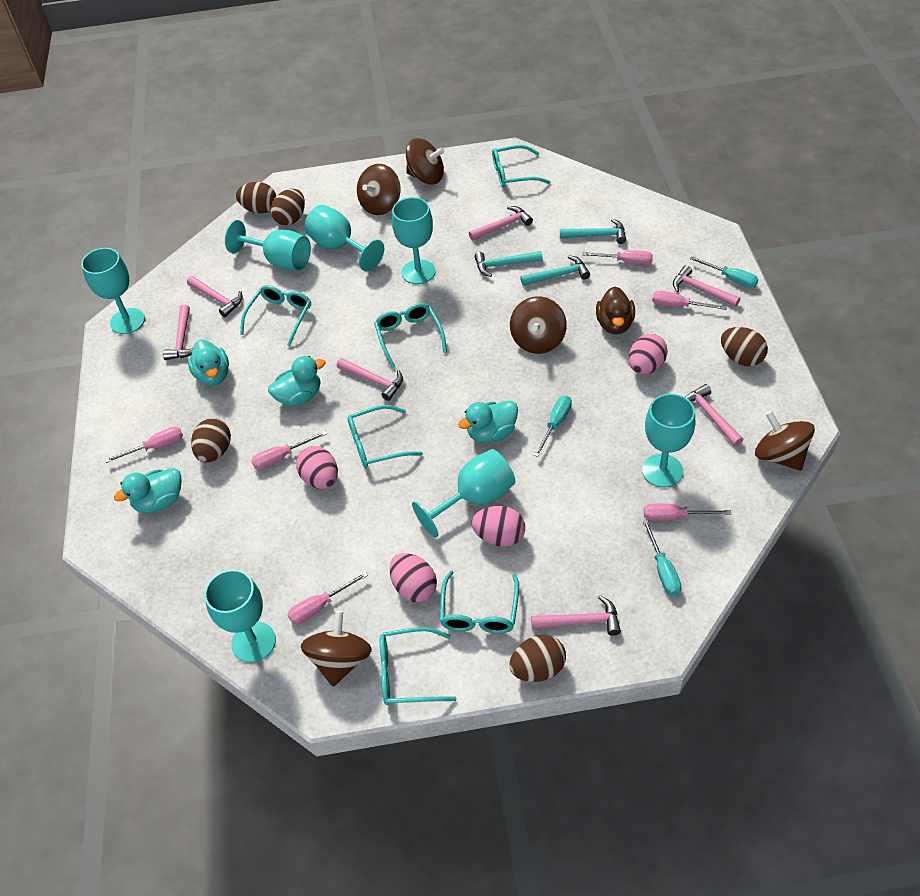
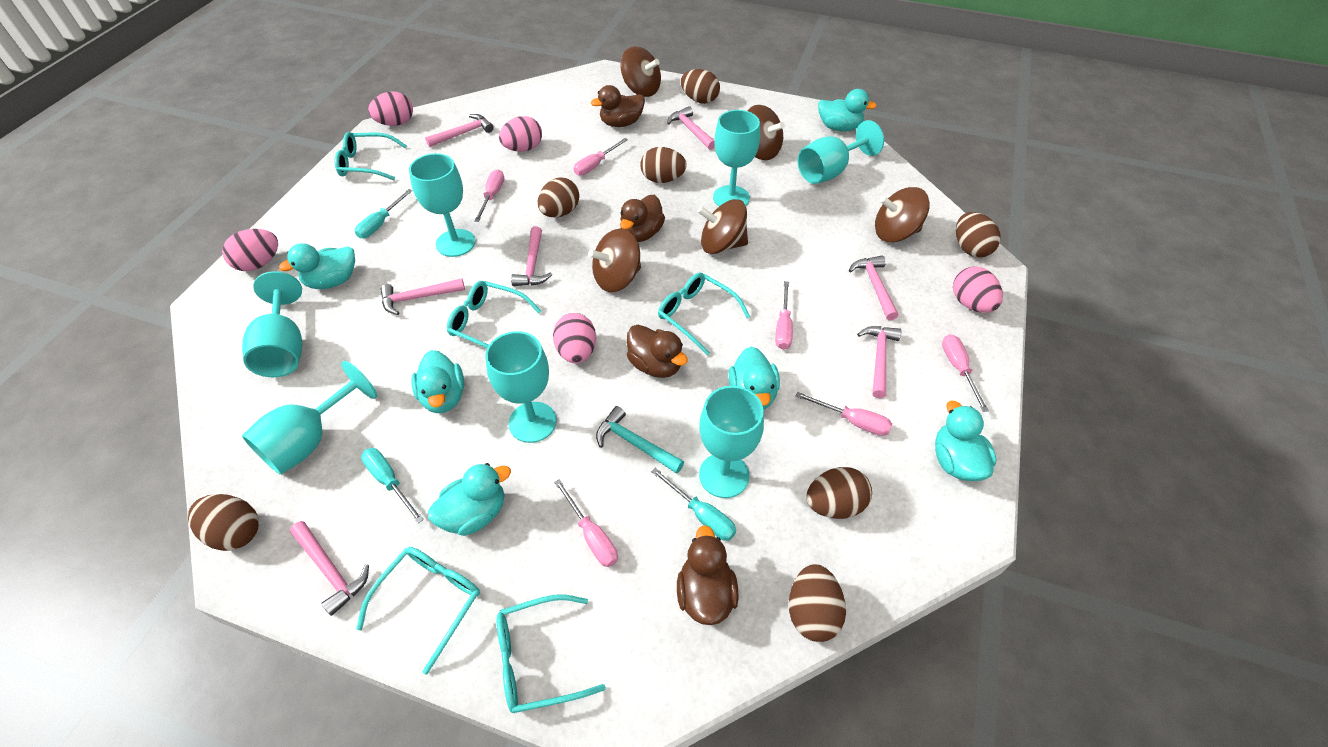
brown duck: 1 -> 4
brown egg: 5 -> 7
pink egg: 4 -> 5
turquoise duck: 4 -> 6
turquoise glasses: 6 -> 5
turquoise hammer: 3 -> 1

